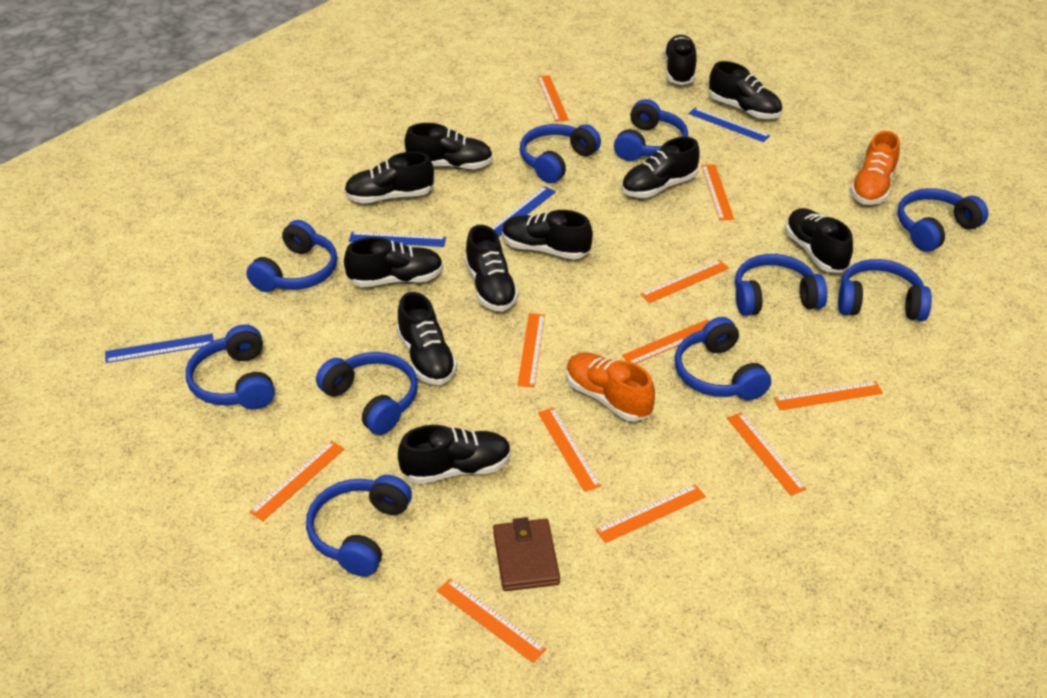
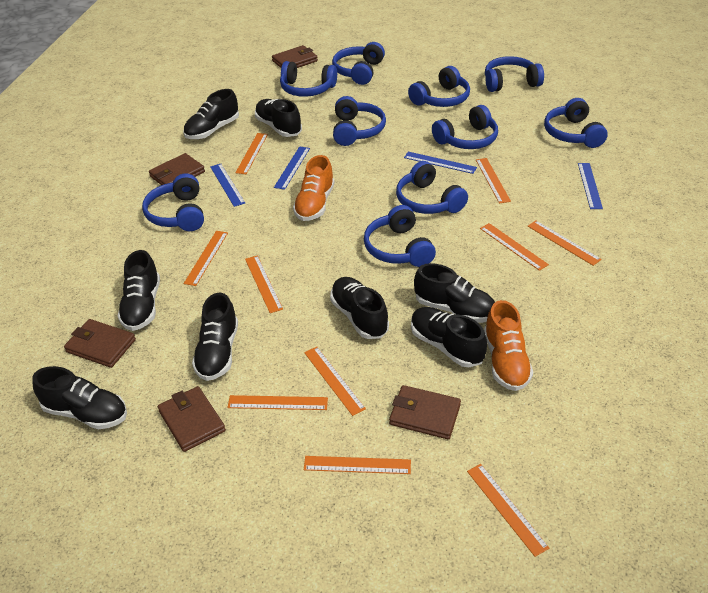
black shoe: 11 -> 8
brown wallet: 1 -> 5
orange ruler: 11 -> 10

